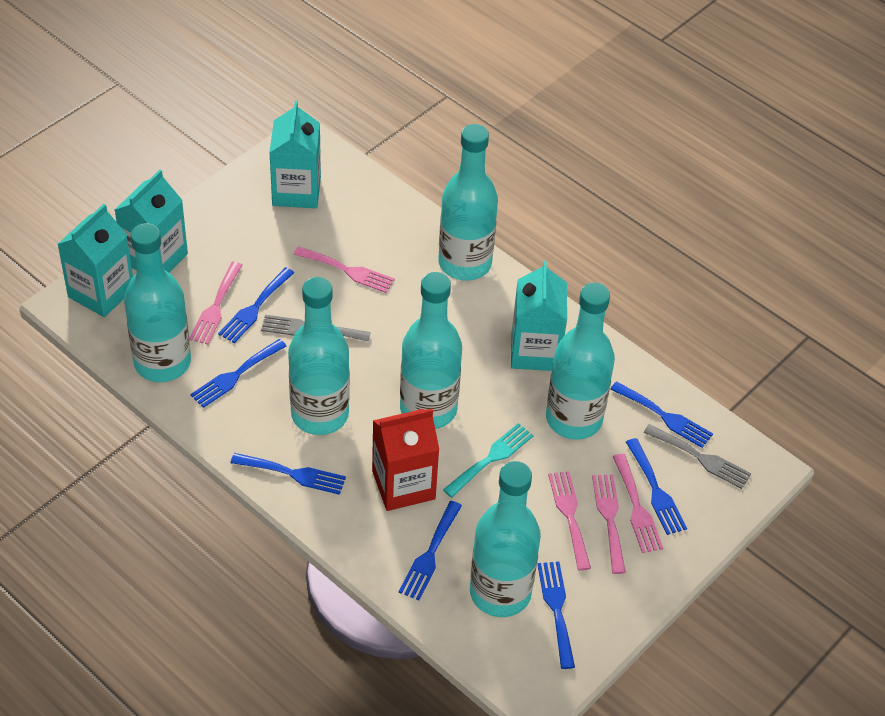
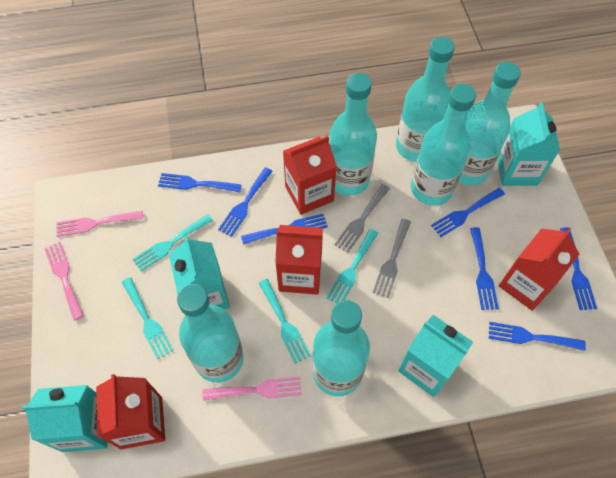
pink fork: 5 -> 3
red carton: 1 -> 4
turquoise fork: 1 -> 4

